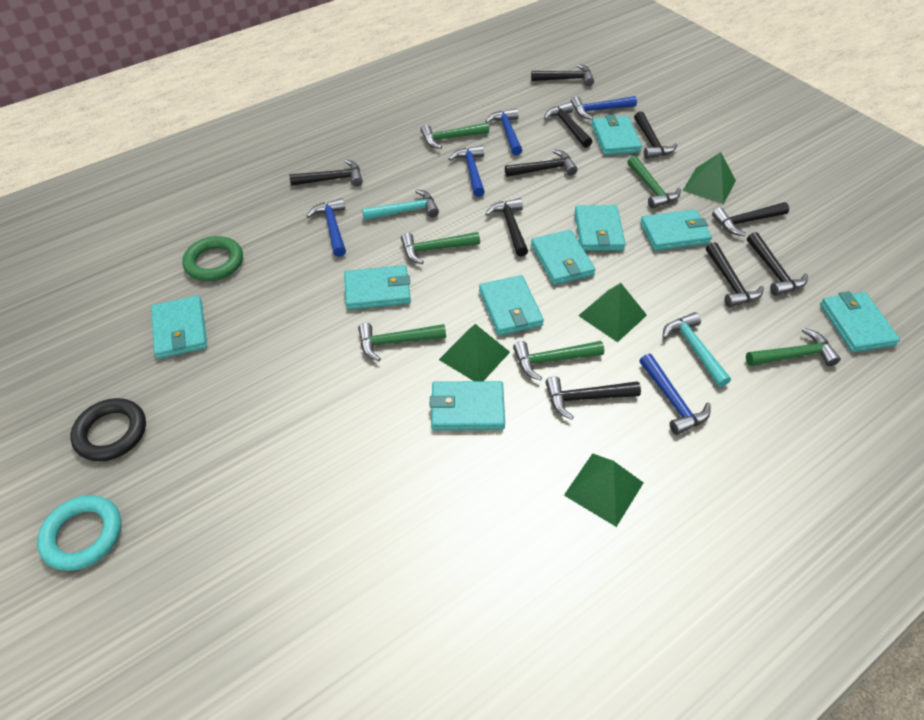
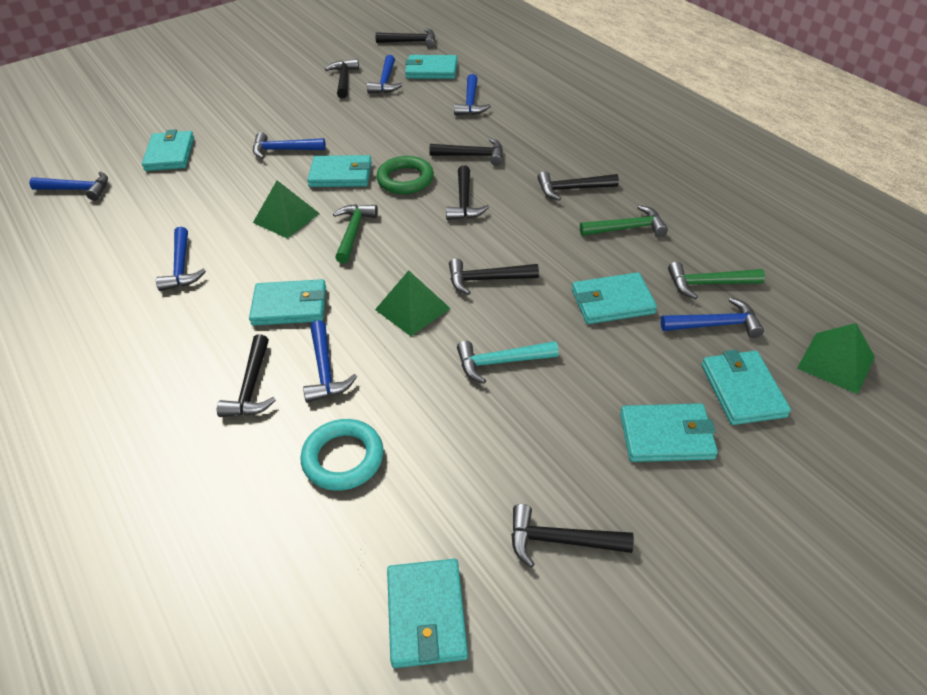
black hammer: 10 -> 8
black ring: 1 -> 0
blue hammer: 5 -> 7
green hammer: 6 -> 3
green pyramid: 4 -> 3
turquoise hammer: 2 -> 1
turquoise wallet: 9 -> 8

